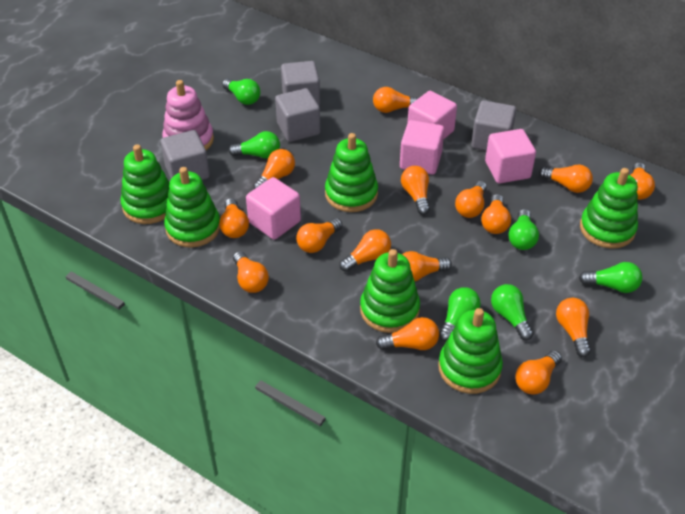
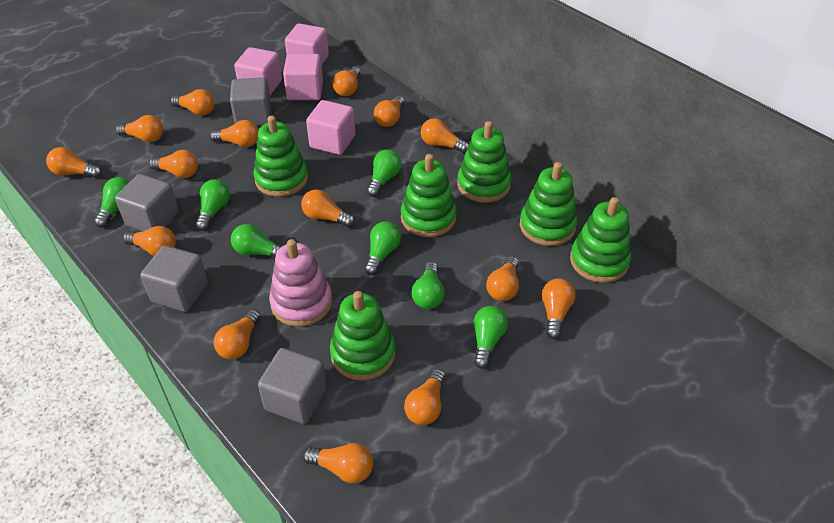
green light bulb: 6 -> 7

